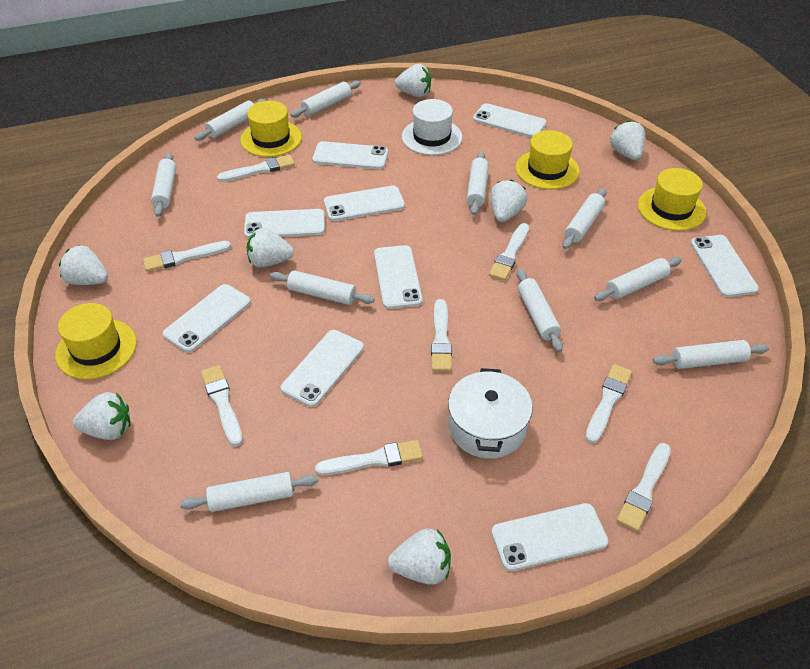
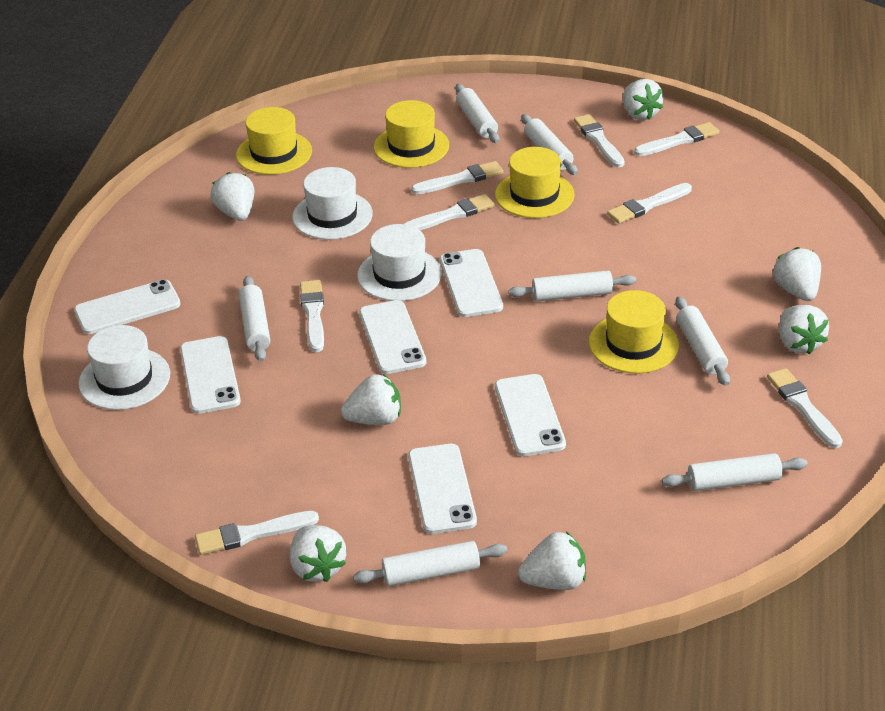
white hat: 1 -> 3
white phone: 9 -> 6
white pot: 1 -> 0
white rolling pin: 10 -> 7

